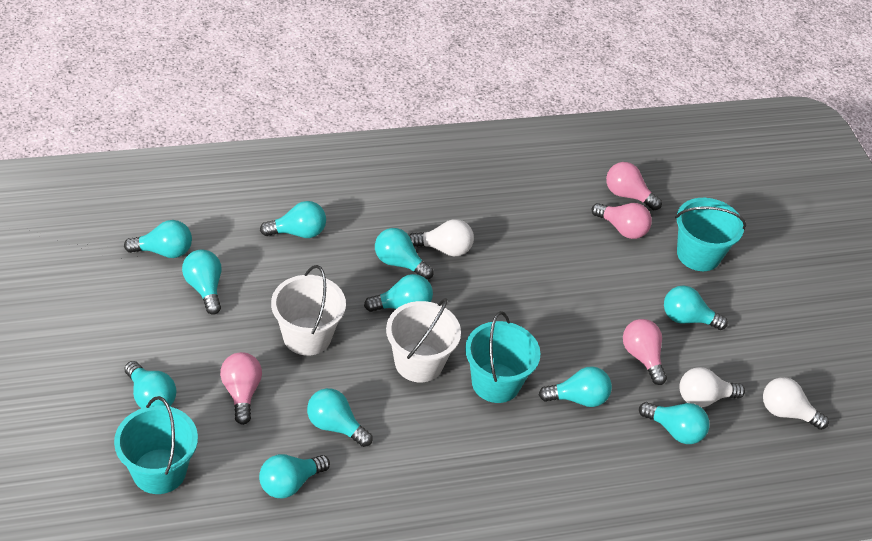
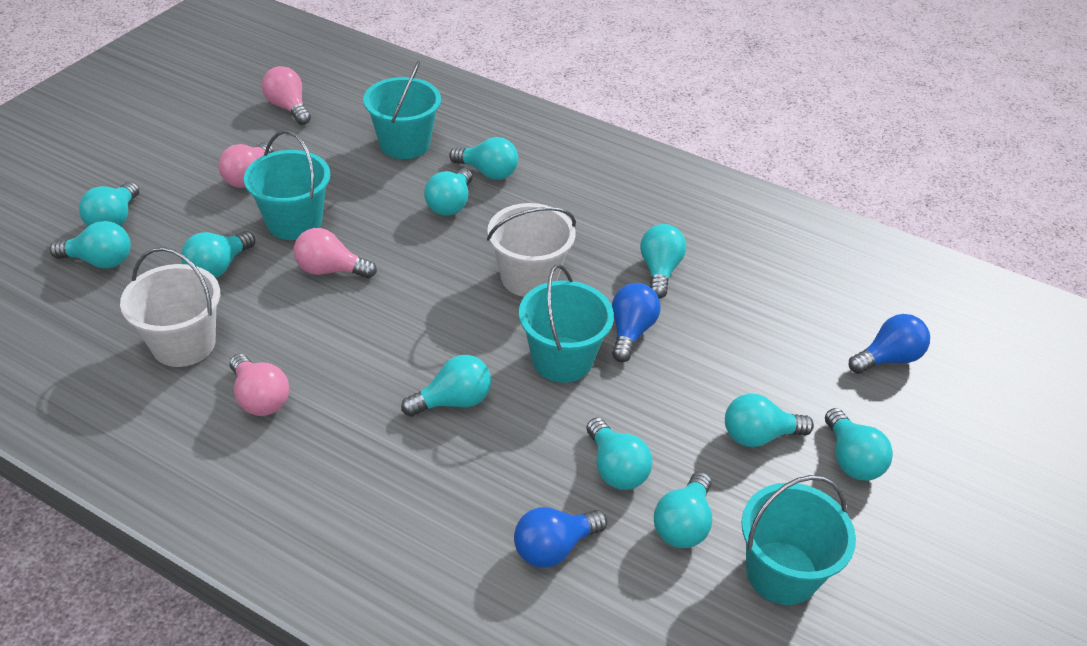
blue light bulb: 0 -> 3
turquoise bucket: 3 -> 4
white light bulb: 3 -> 0

